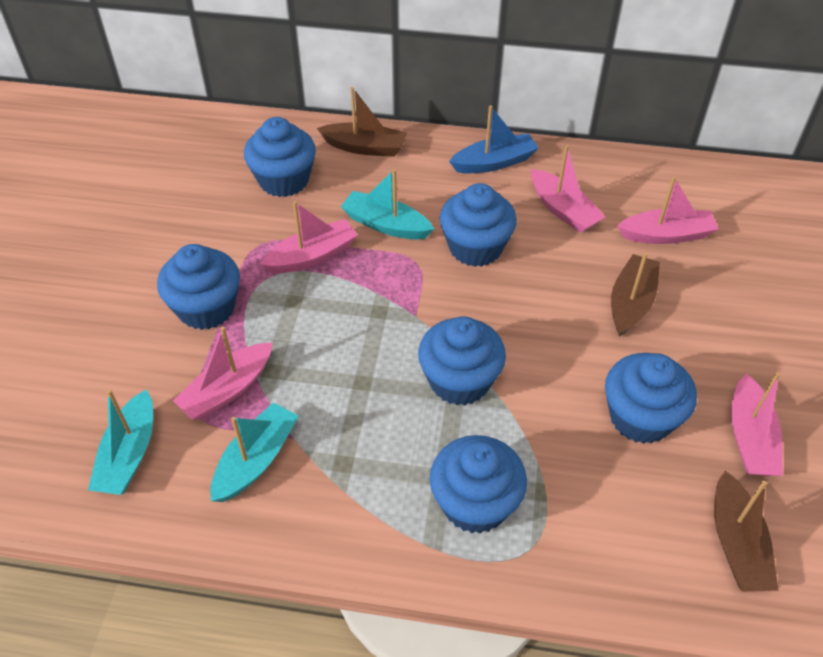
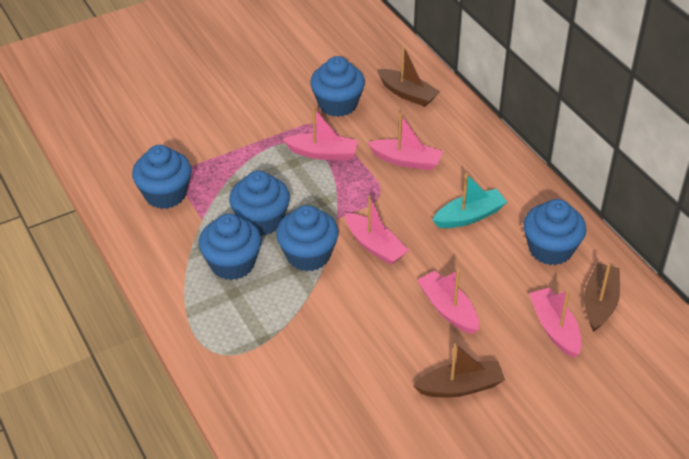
blue boat: 1 -> 0
turquoise boat: 3 -> 1

